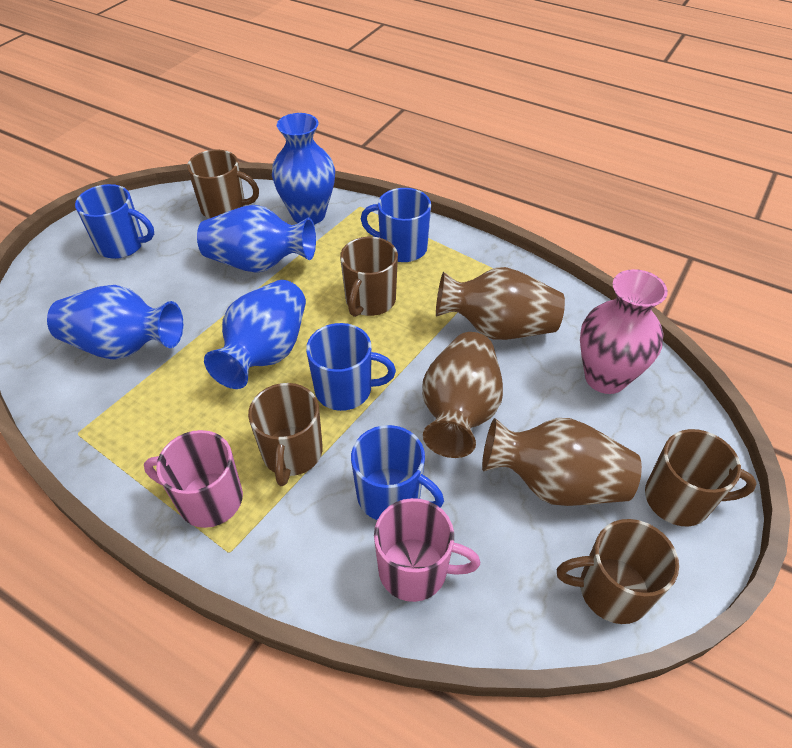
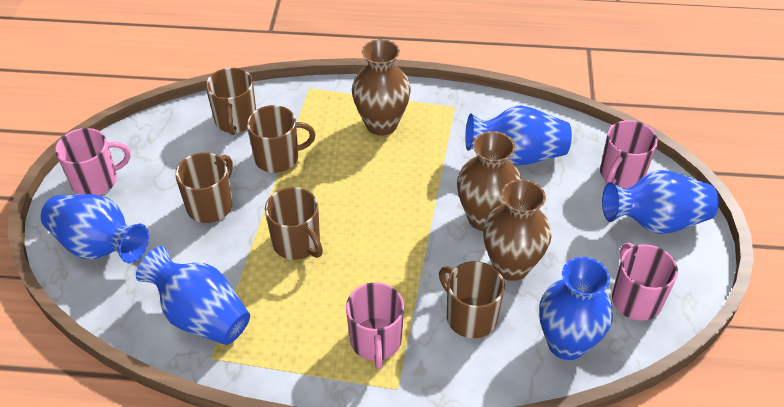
blue mug: 4 -> 0
blue vase: 4 -> 5
pink mug: 2 -> 4
pink vase: 1 -> 0

